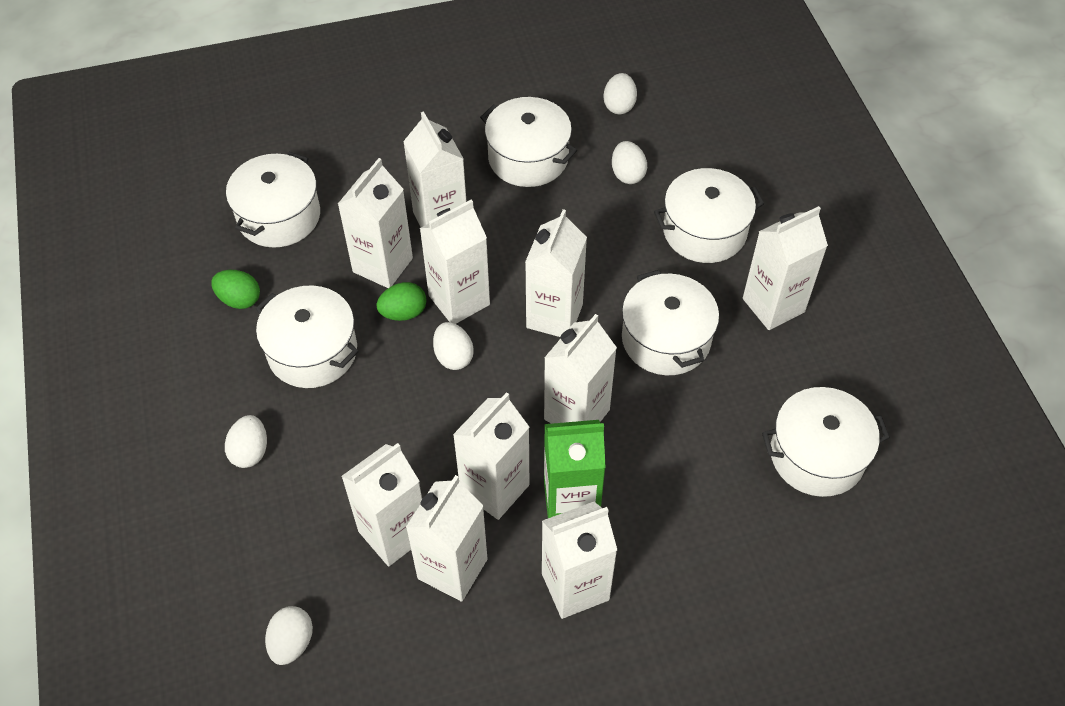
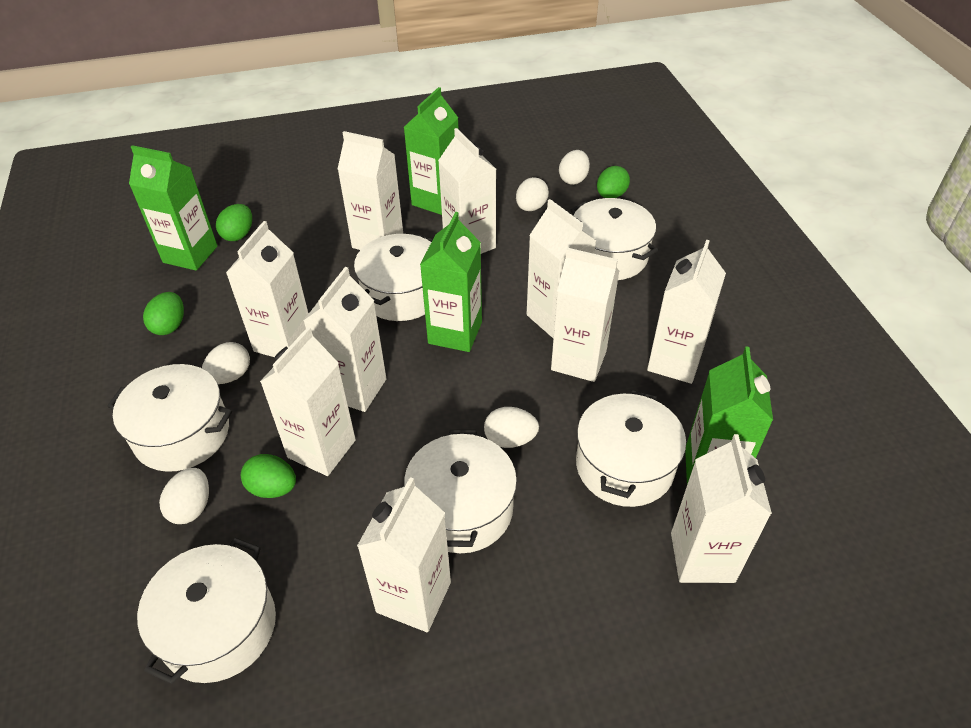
green carton: 1 -> 4
green egg: 2 -> 4

